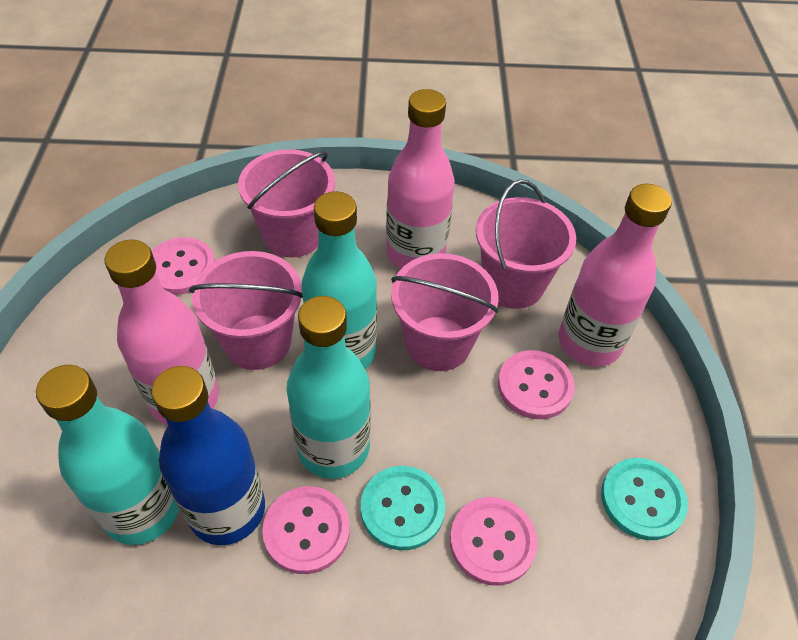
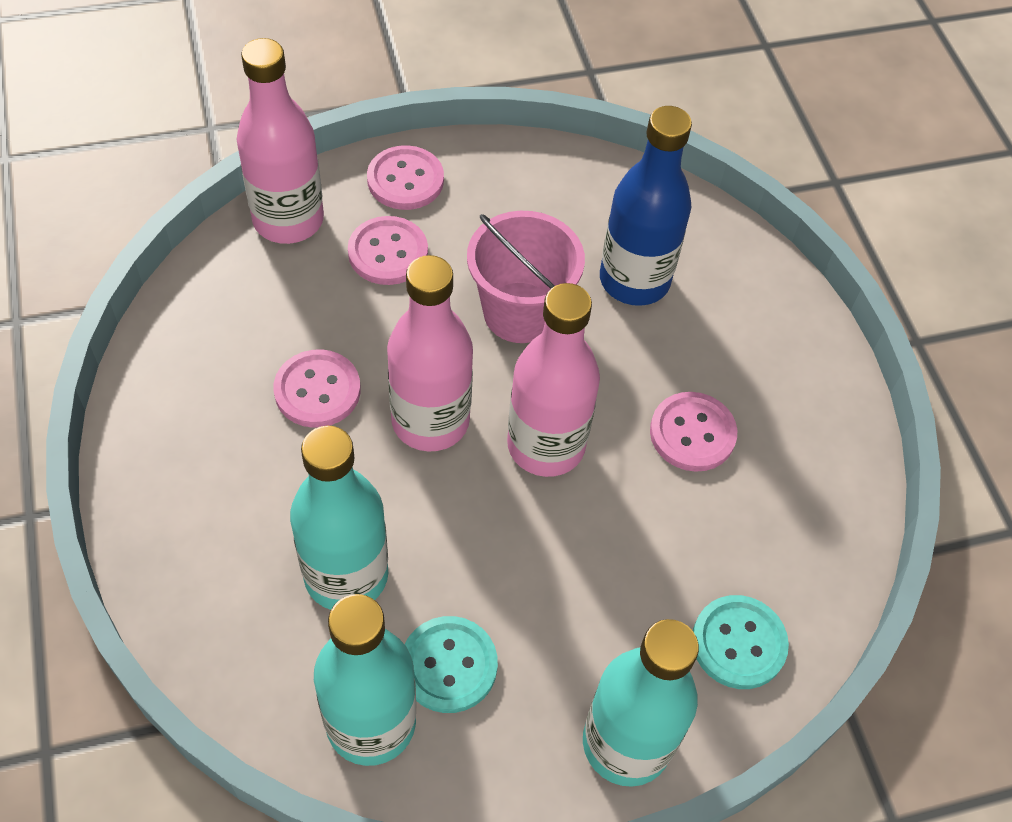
pink bucket: 4 -> 1

